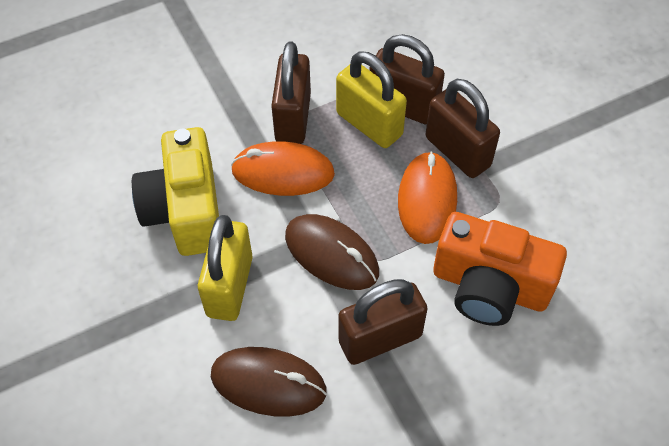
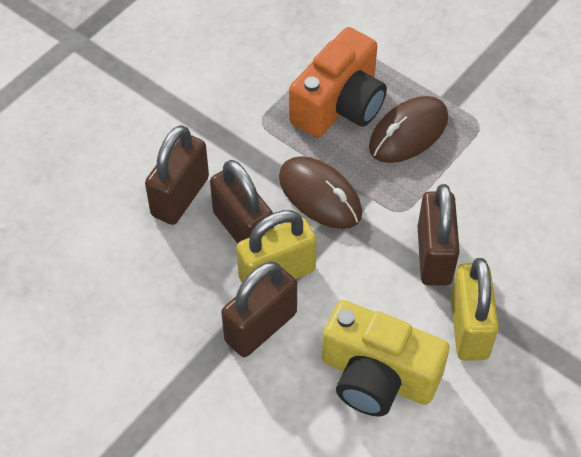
orange mouse: 2 -> 0

